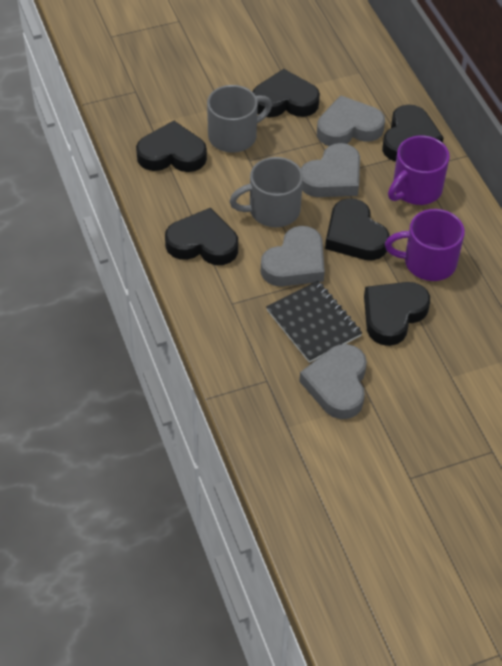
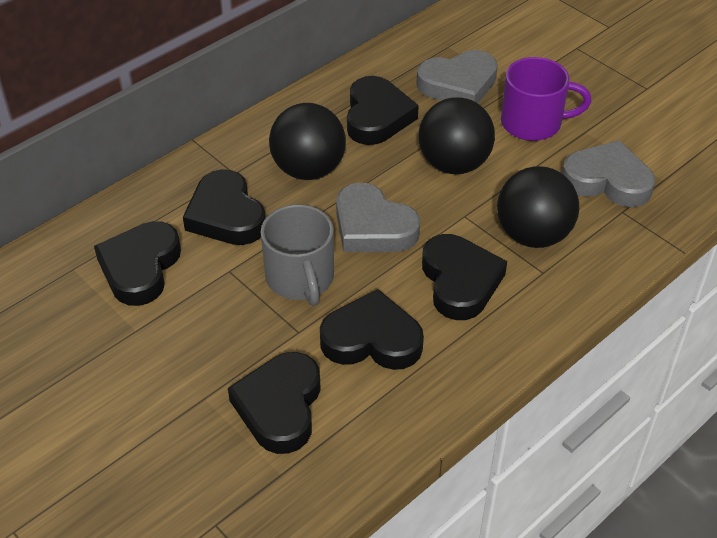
black ball: 0 -> 3
black notebook: 1 -> 0
grey heart: 4 -> 3
grey mug: 2 -> 1
purple mug: 2 -> 1

